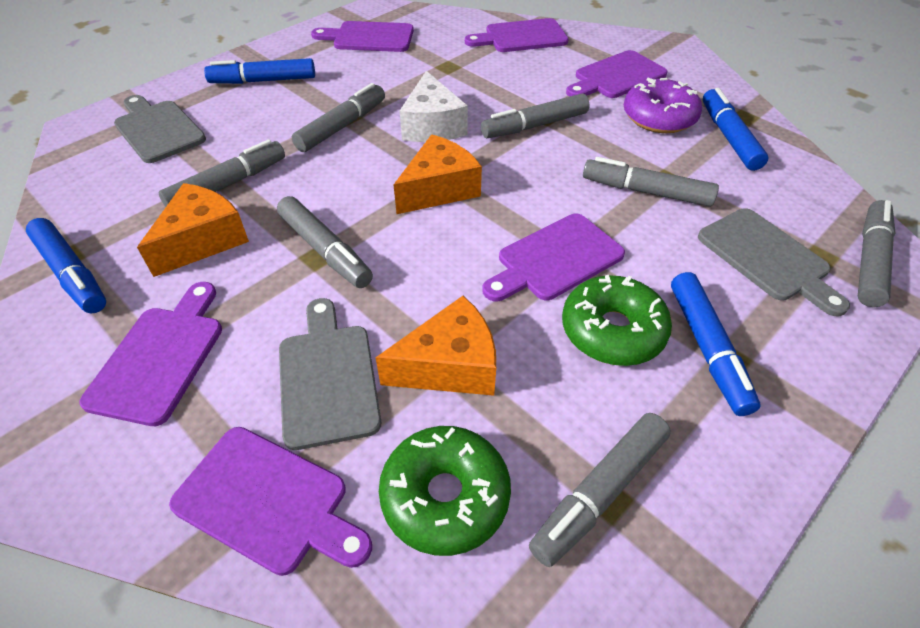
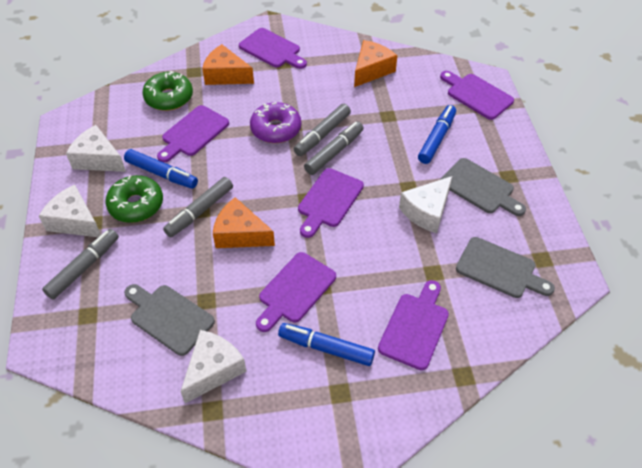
blue marker: 4 -> 3
grey marker: 7 -> 4
white cheese: 1 -> 4

